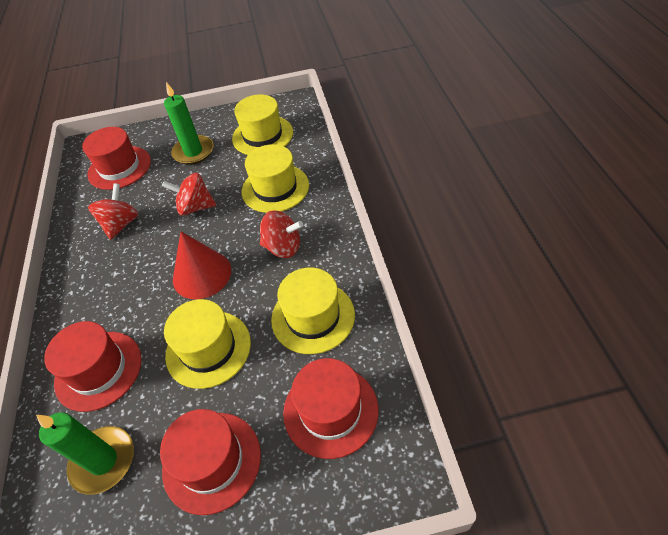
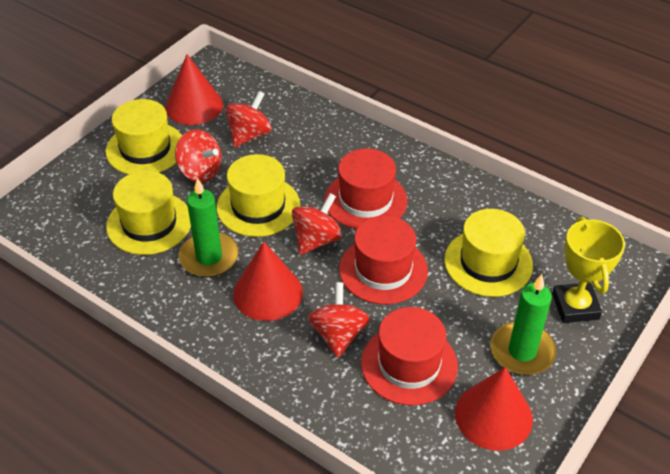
red cone: 1 -> 3
red hat: 4 -> 3
red spinning top: 3 -> 4
yellow trophy: 0 -> 1

